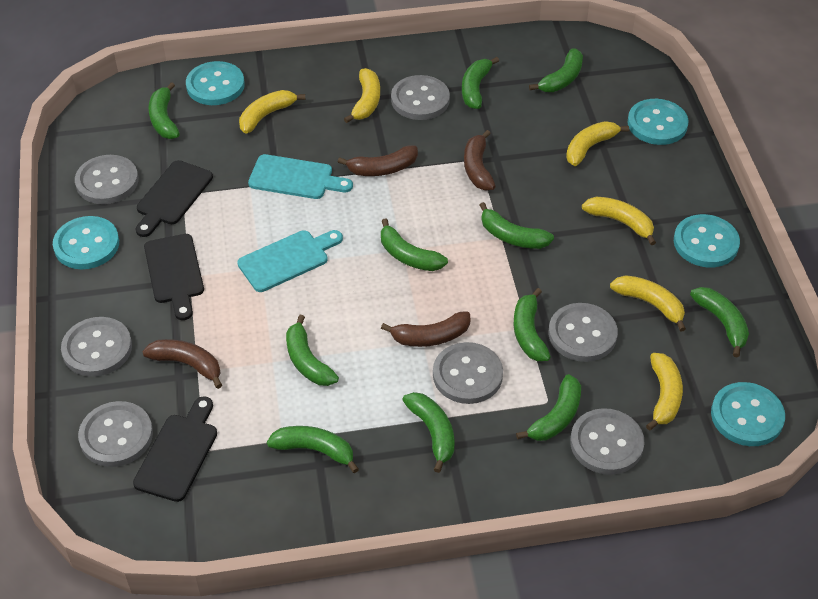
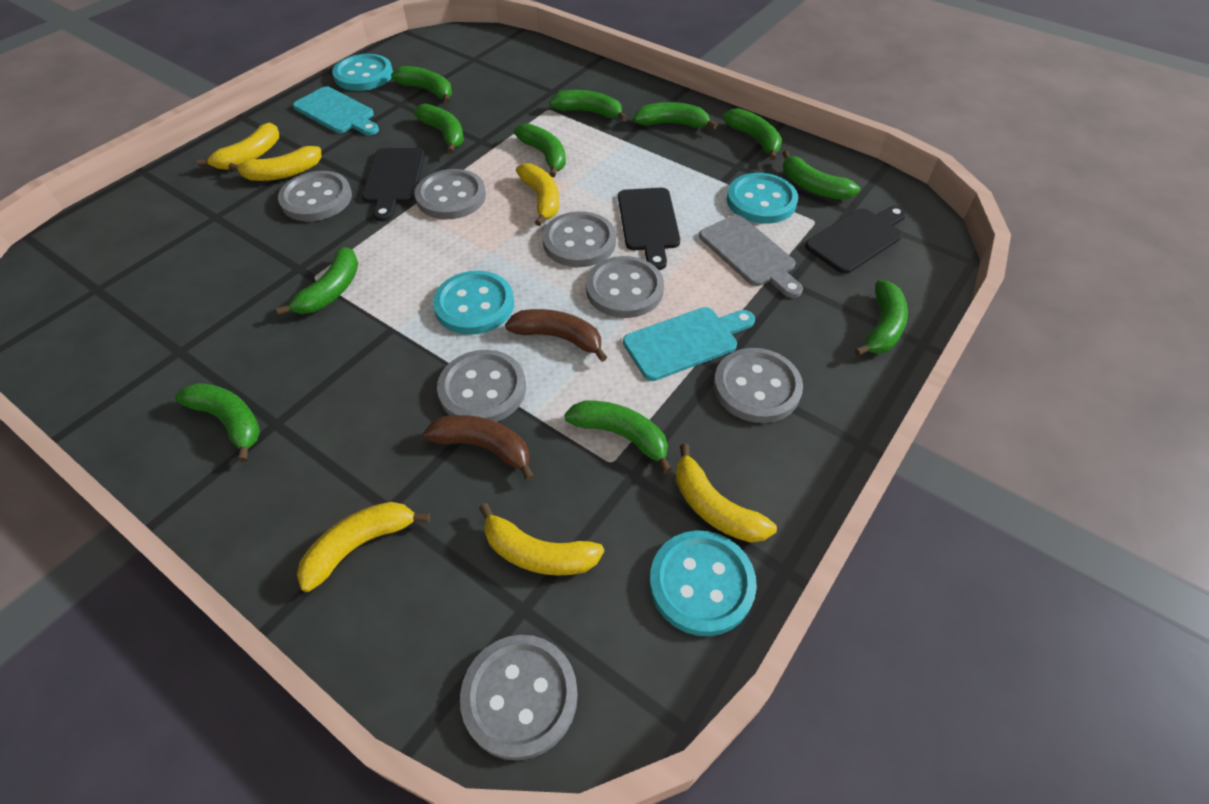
brown banana: 4 -> 2
grey cutting board: 0 -> 1
turquoise button: 5 -> 4

